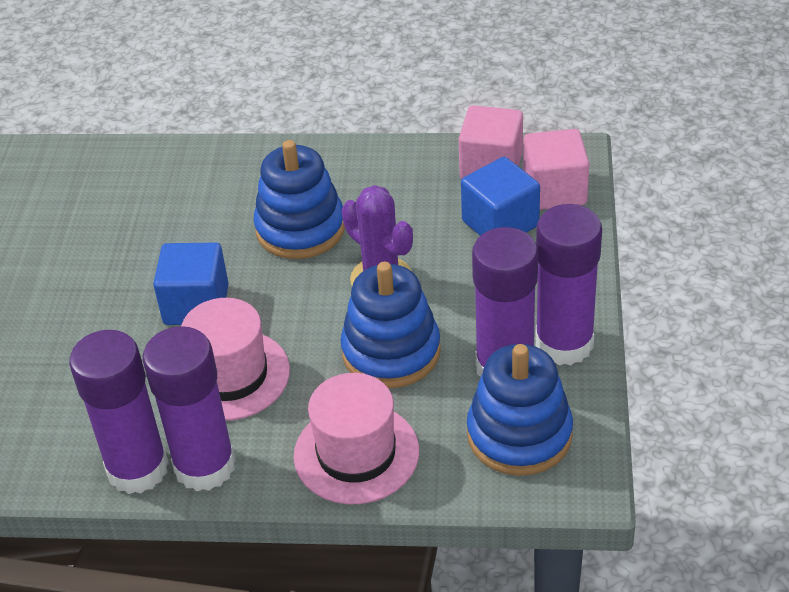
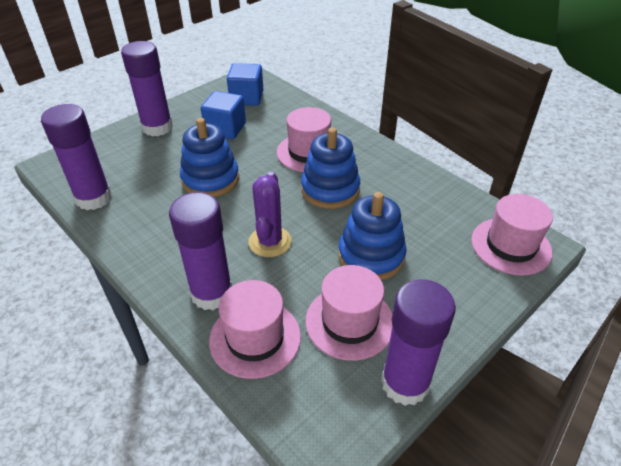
pink cube: 2 -> 0
pink hat: 2 -> 4

